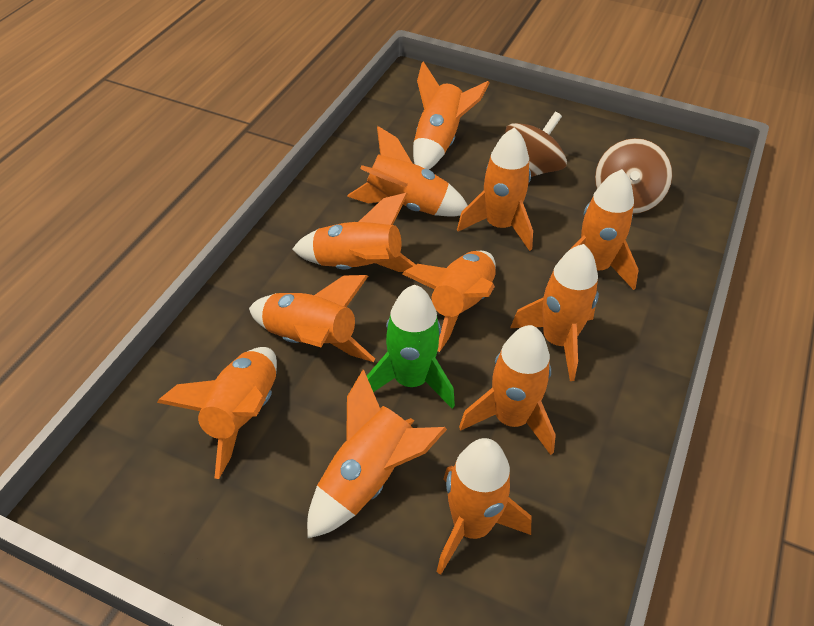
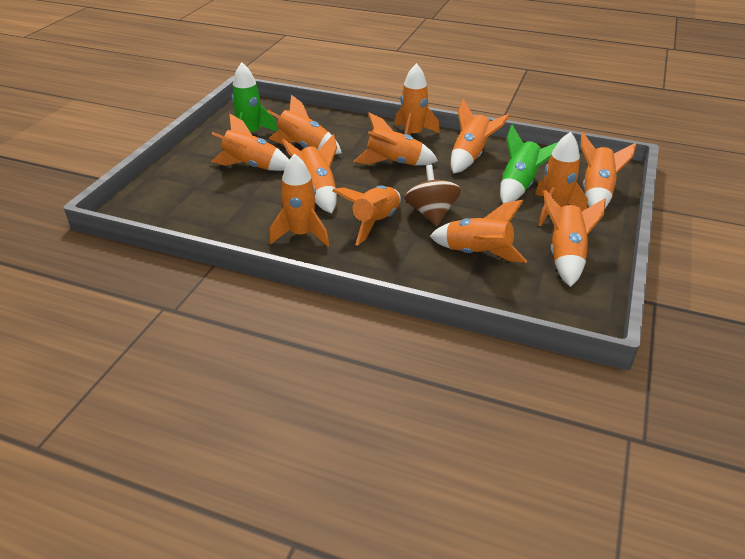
brown spinning top: 2 -> 1
green rocket: 1 -> 2

